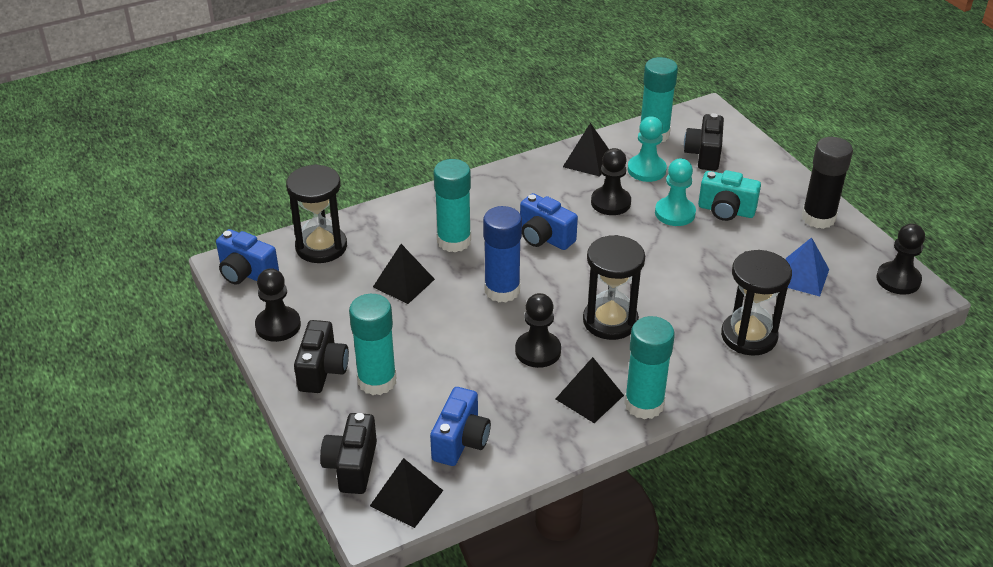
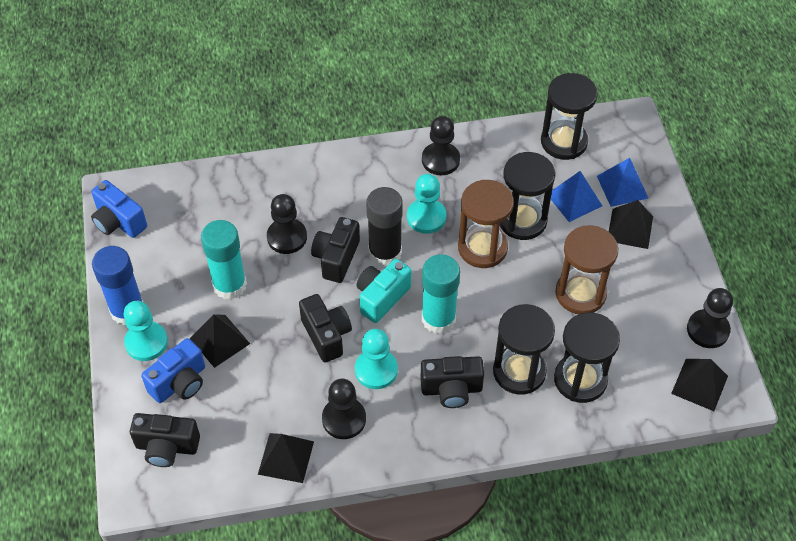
black camera: 3 -> 4
black hourglass: 3 -> 4
blue camera: 3 -> 2
blue pyramid: 1 -> 2
brown hourglass: 0 -> 2
turquoise glue stick: 4 -> 2
turquoise pawn: 2 -> 3

